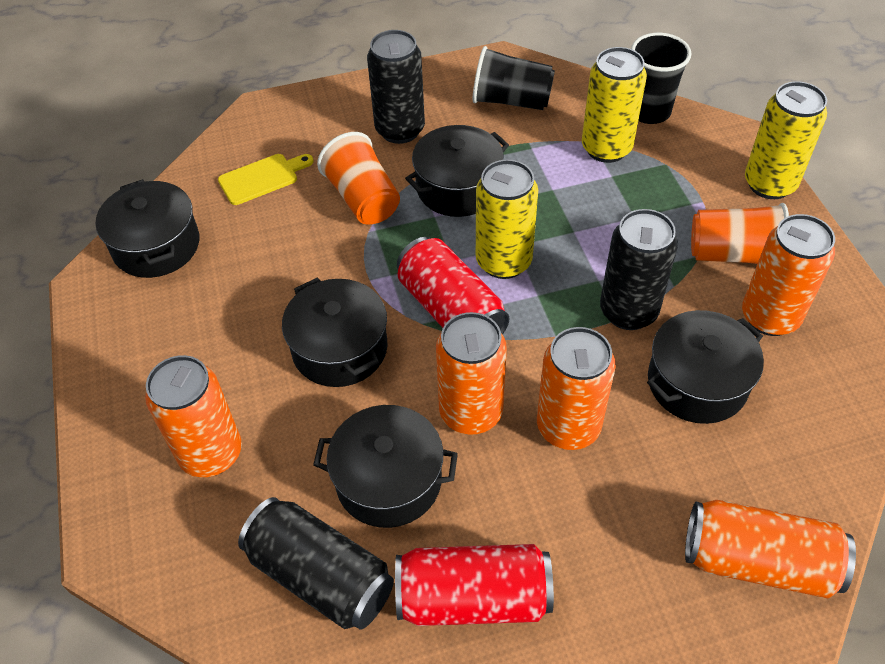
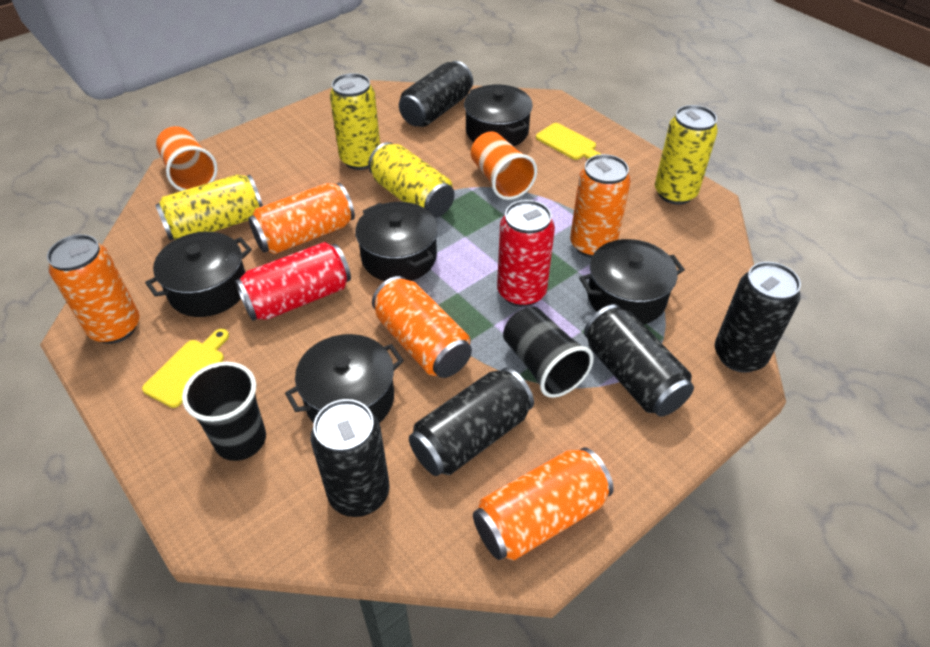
black can: 3 -> 5
yellow can: 3 -> 4
yellow cutting board: 1 -> 2

